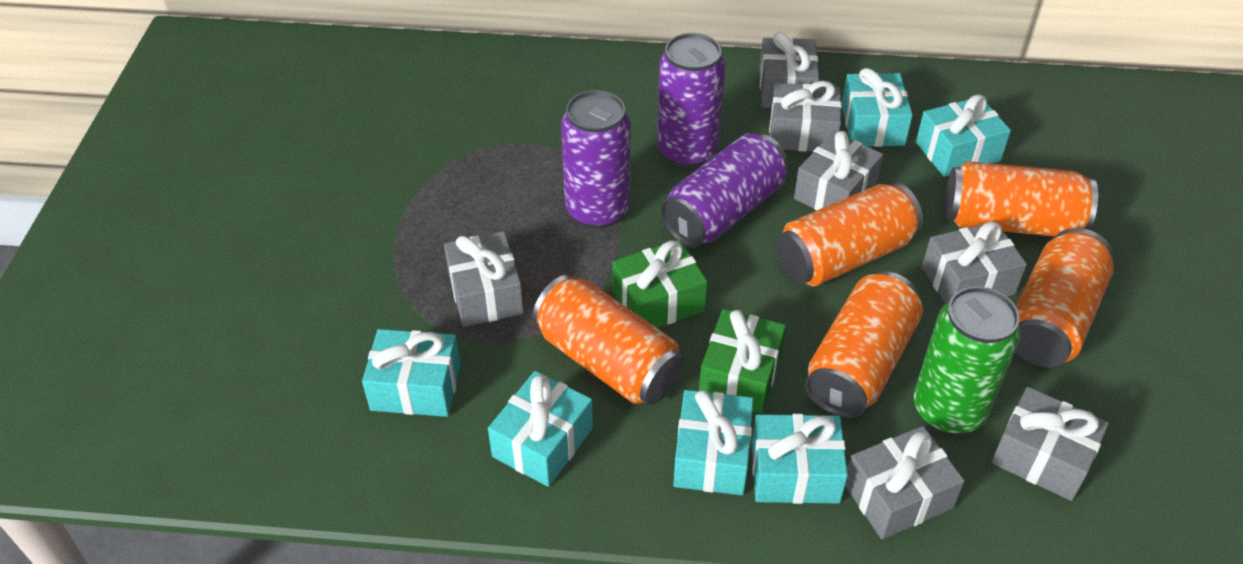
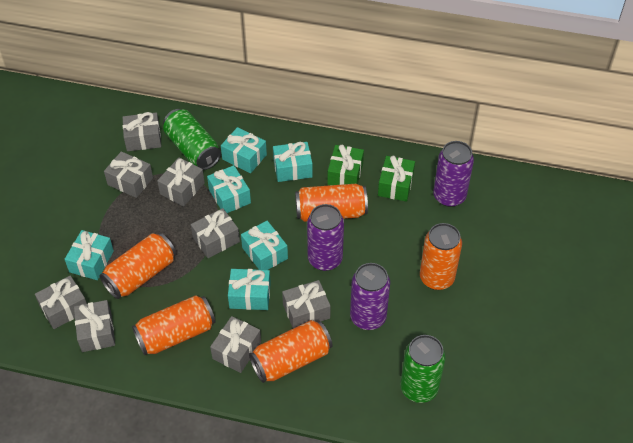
green can: 1 -> 2
grey gift: 7 -> 8

